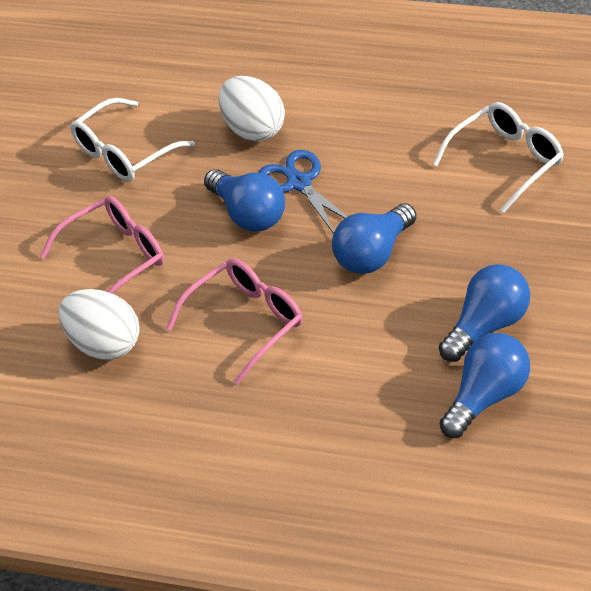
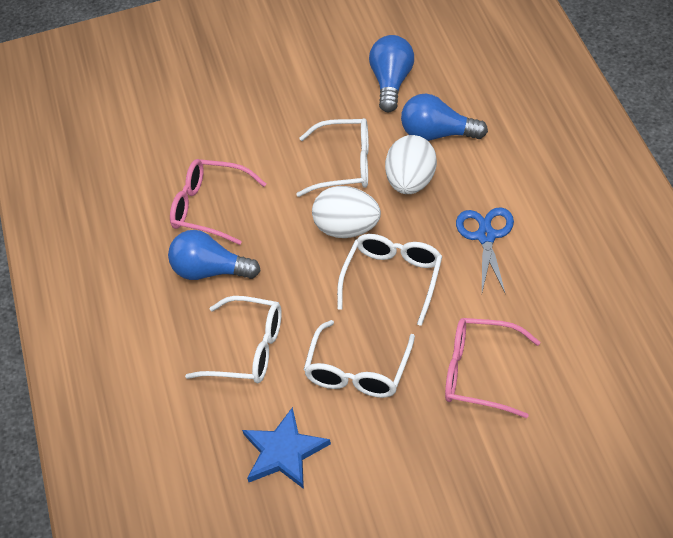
blue light bulb: 4 -> 3
blue star: 0 -> 1
white glasses: 2 -> 4

